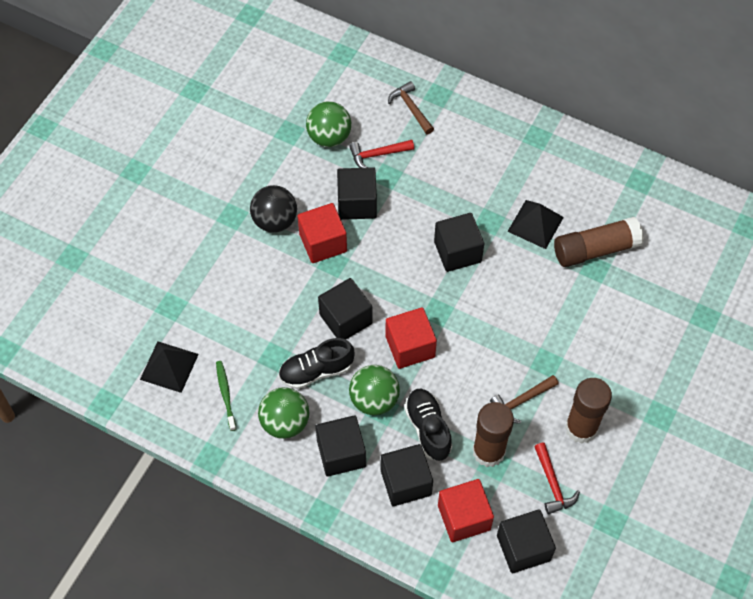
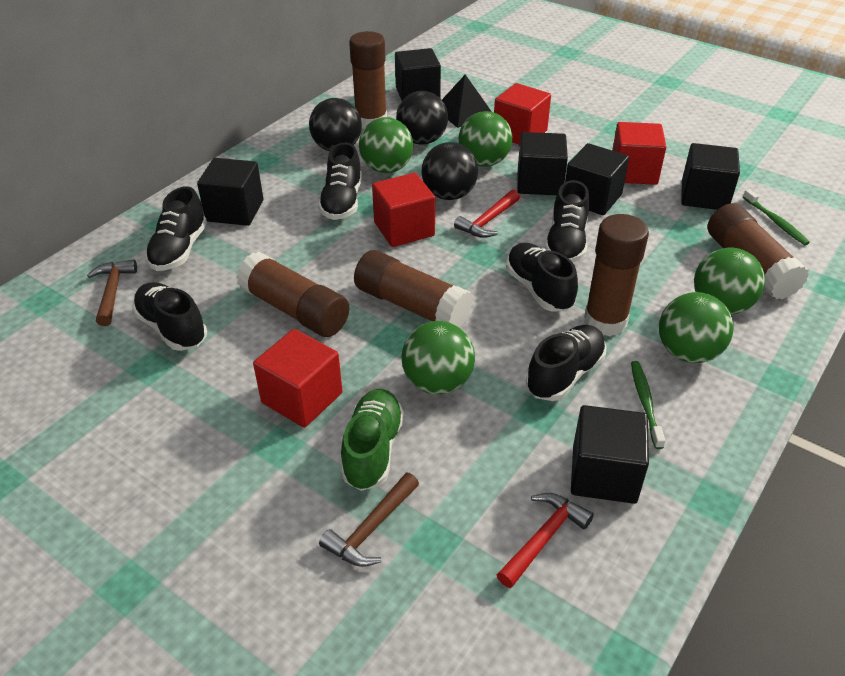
black ball: 1 -> 3
black pyramid: 2 -> 1
black shoe: 2 -> 6
brown glue stick: 3 -> 5
green ball: 3 -> 5
green shoe: 0 -> 1
green toothbrush: 1 -> 2
red cube: 3 -> 4

